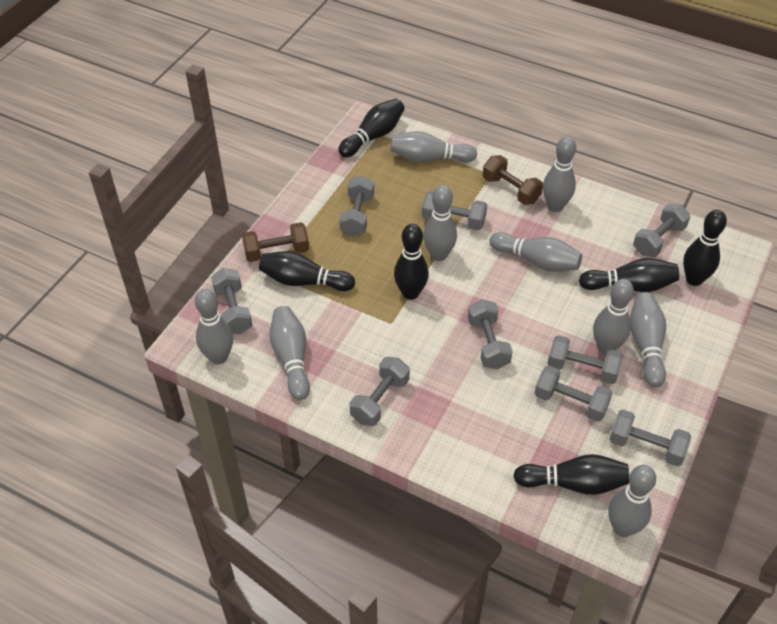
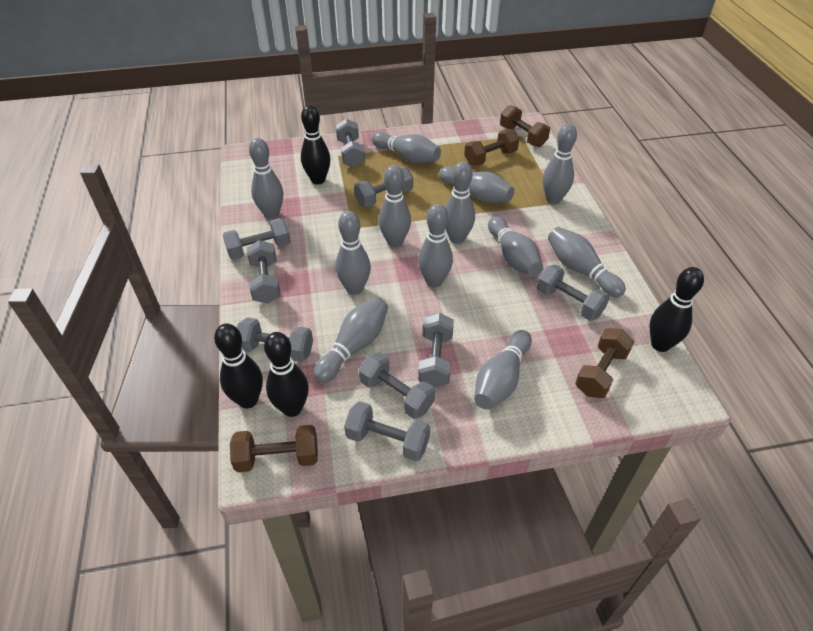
black bowling pin: 6 -> 4
brown dumbbell: 2 -> 4
grey bowling pin: 9 -> 12

